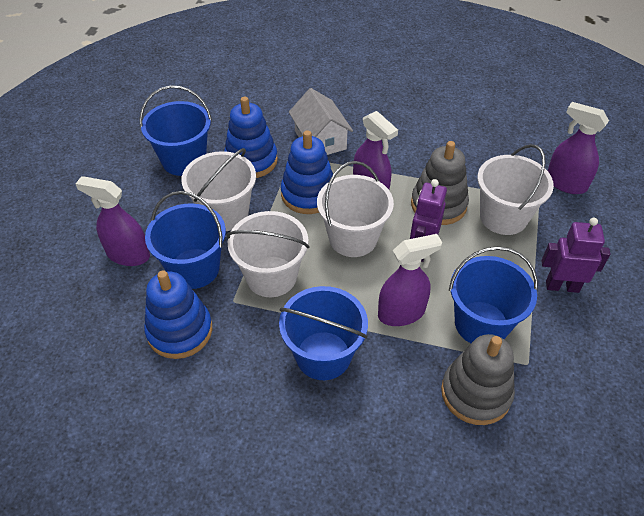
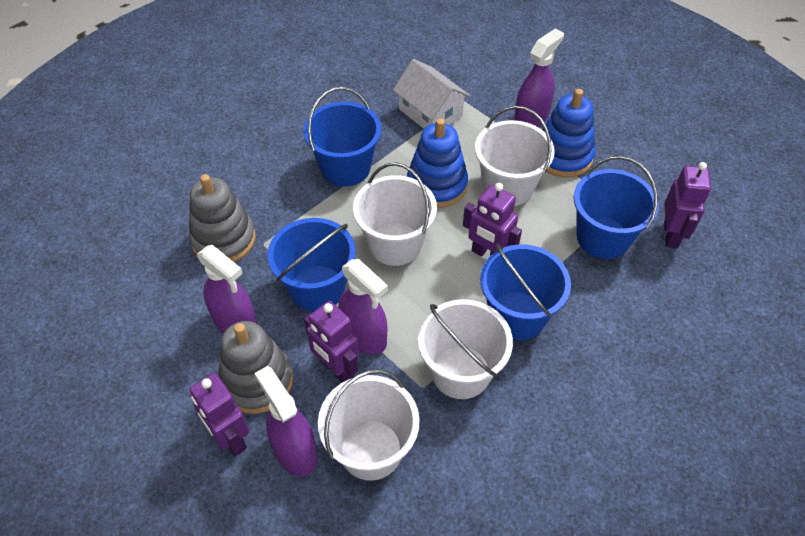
blue stacking toy: 3 -> 2
purple robot: 2 -> 4

